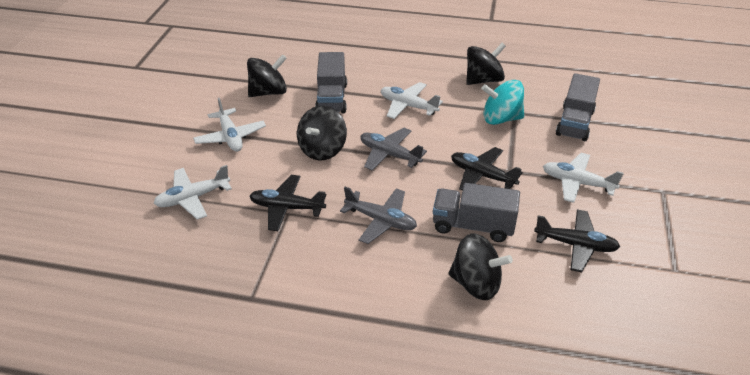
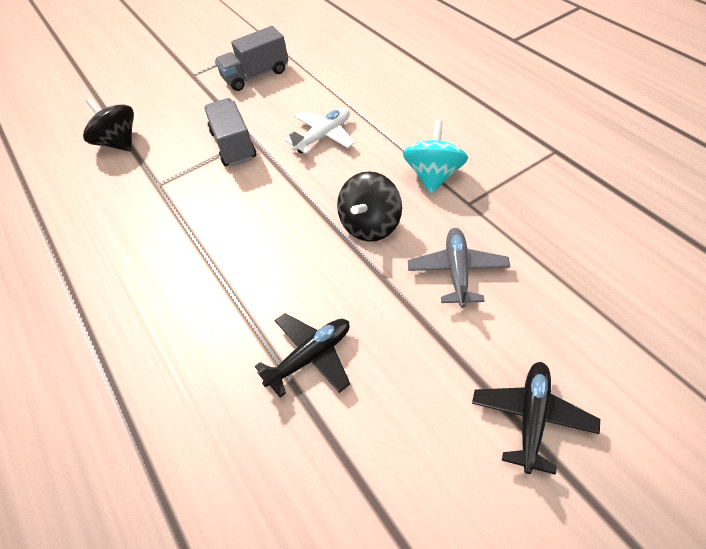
black plane: 3 -> 2
black spinning top: 4 -> 2
grey plane: 2 -> 1
grey truck: 3 -> 2
white plane: 4 -> 1

